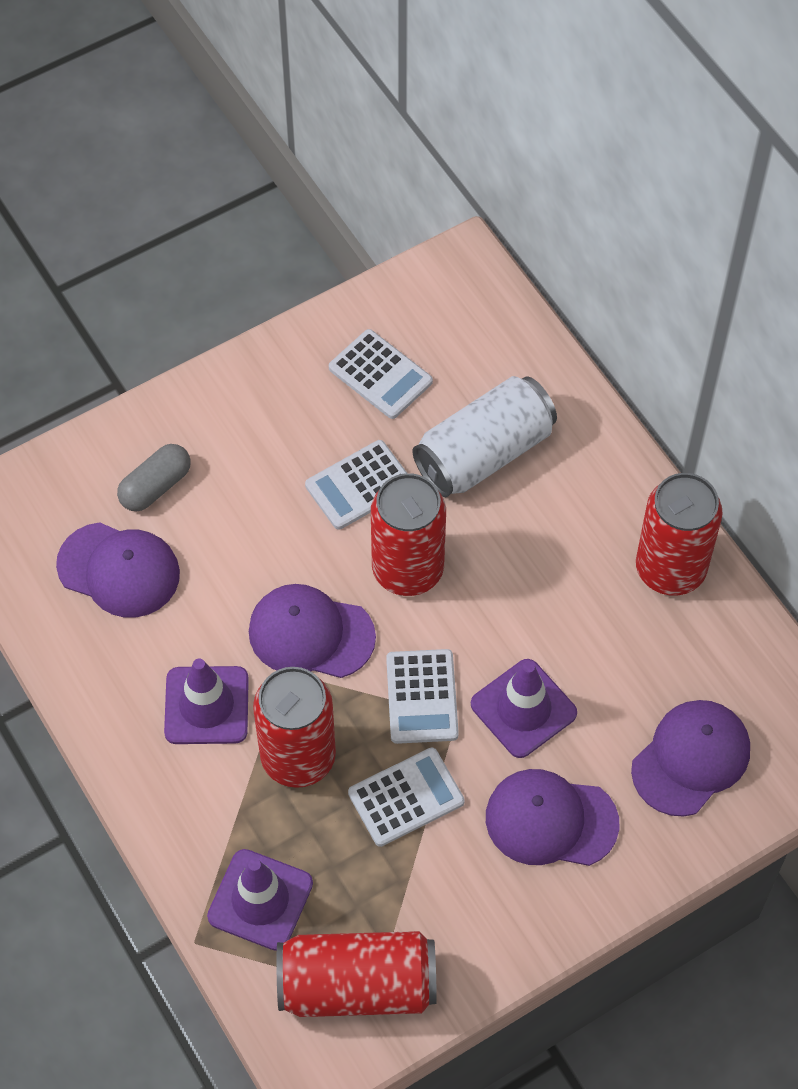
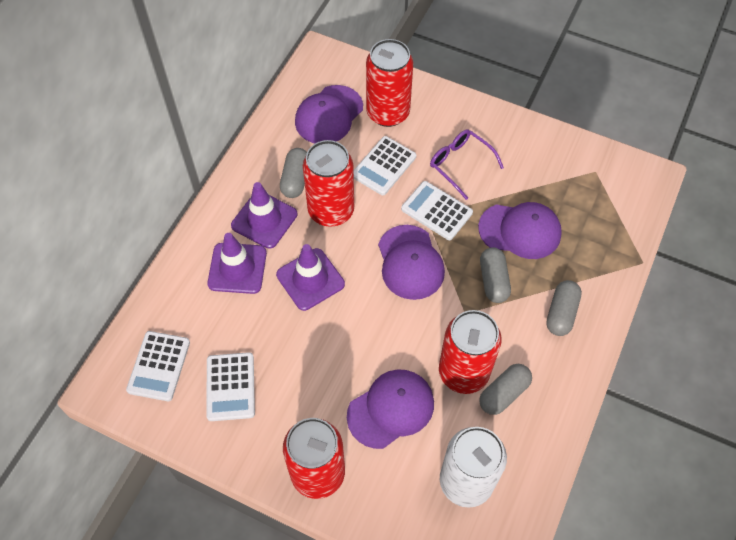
grey capsule: 1 -> 4
purple glasses: 0 -> 1

